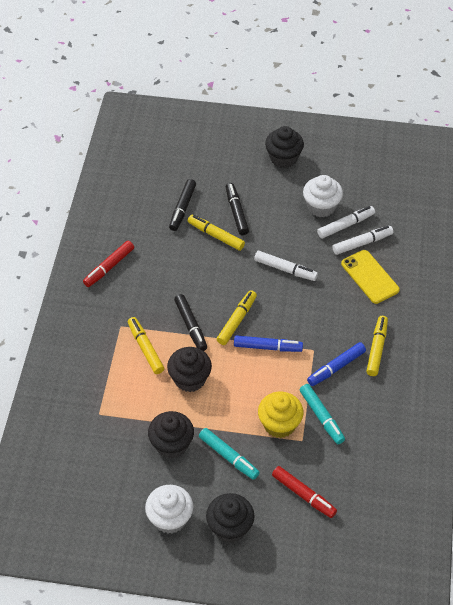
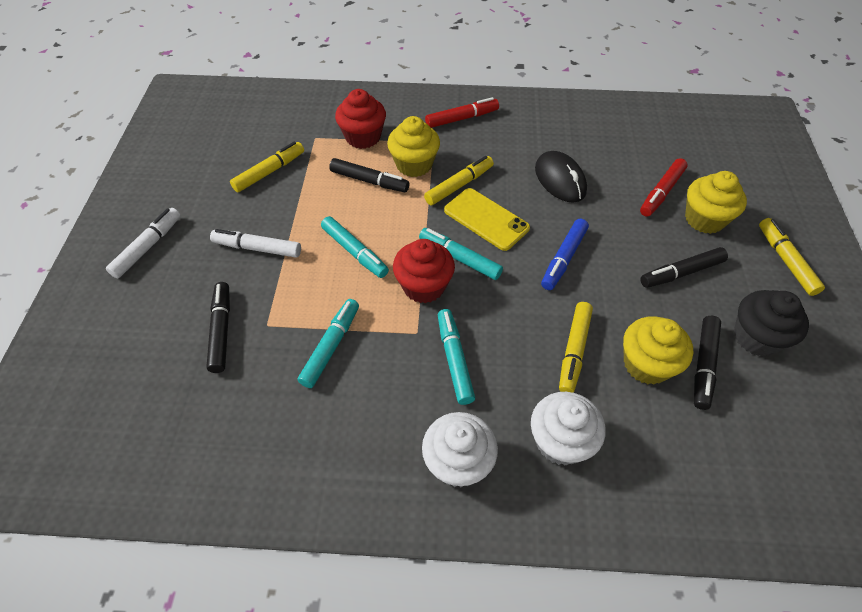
black cupcake: 4 -> 1
black marker: 3 -> 4
black mouse: 0 -> 1
blue marker: 2 -> 1
red cupcake: 0 -> 2
turquoise marker: 2 -> 4
white marker: 3 -> 2
yellow cupcake: 1 -> 3

